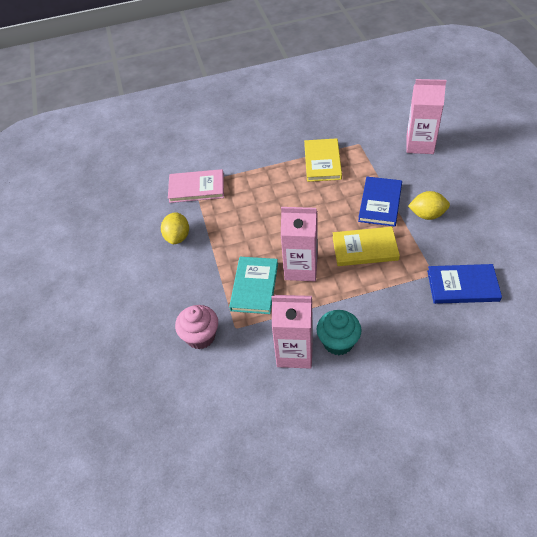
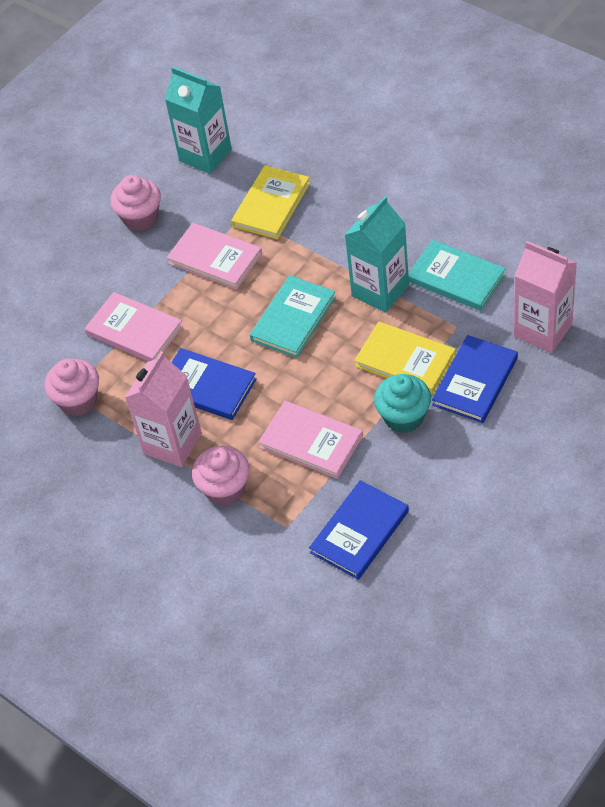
blue book: 2 -> 3
pink book: 1 -> 3
pink carton: 3 -> 2
pink cupcake: 1 -> 3
turquoise book: 1 -> 2
turquoise carton: 0 -> 2
yellow lemon: 2 -> 0

